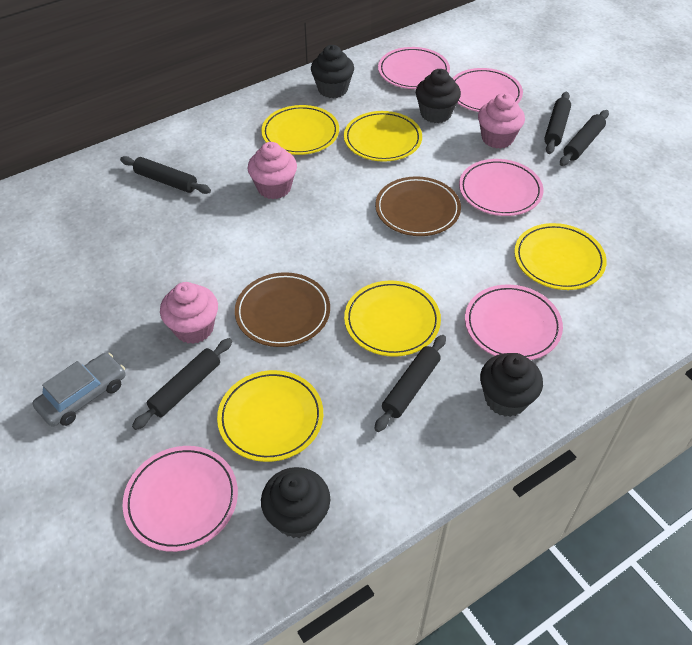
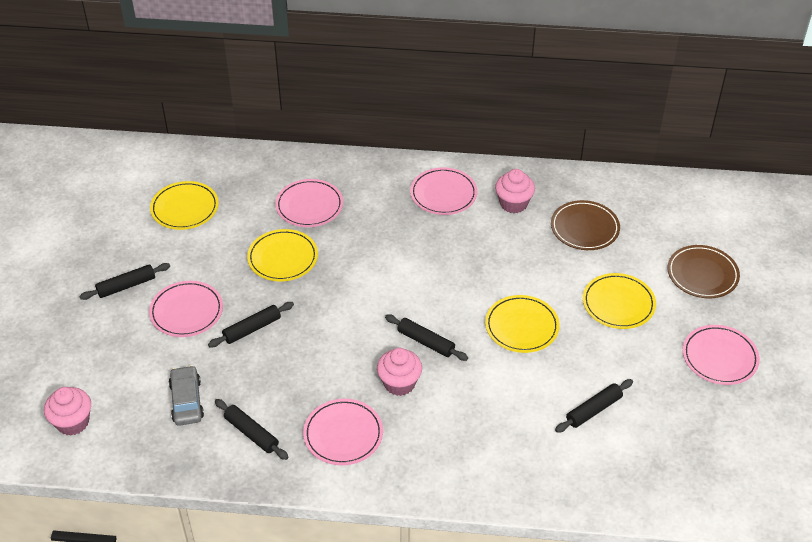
black cupcake: 4 -> 0
yellow plate: 5 -> 4

